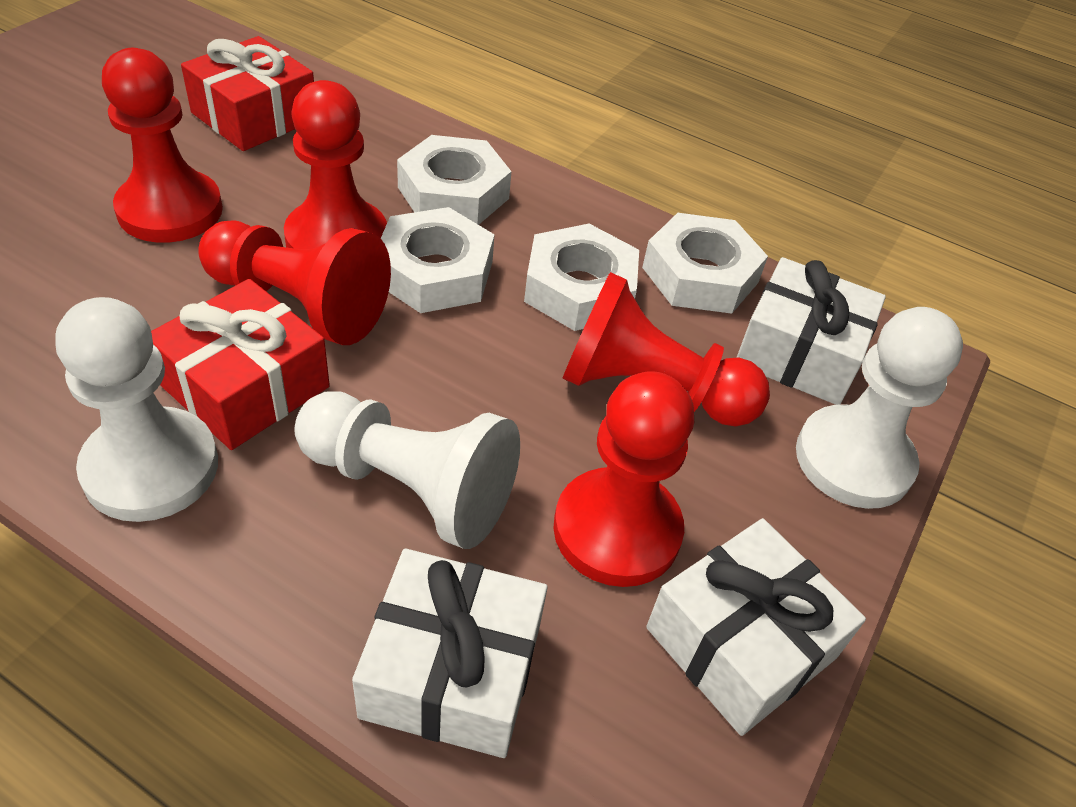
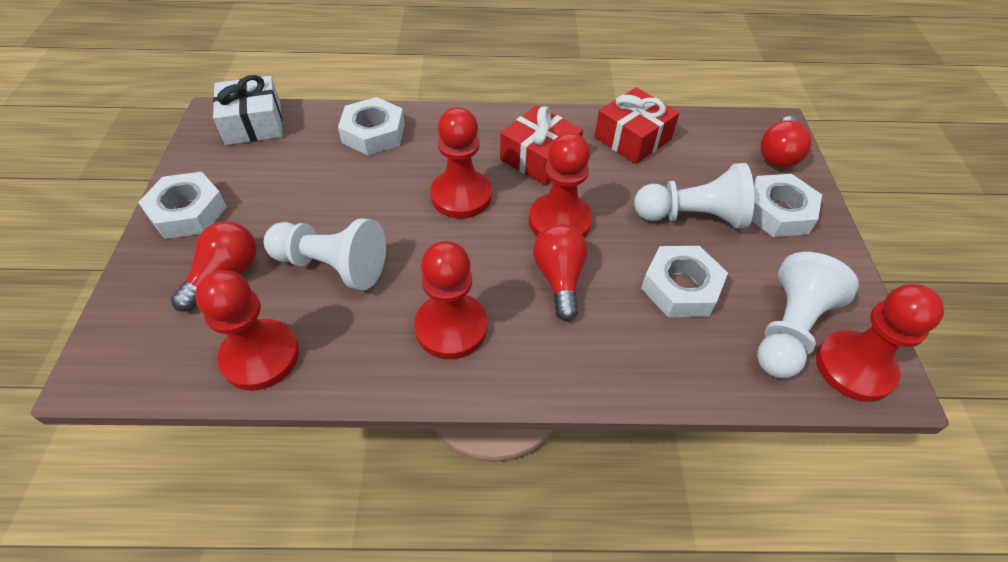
red light bulb: 0 -> 3
white gift: 3 -> 1

